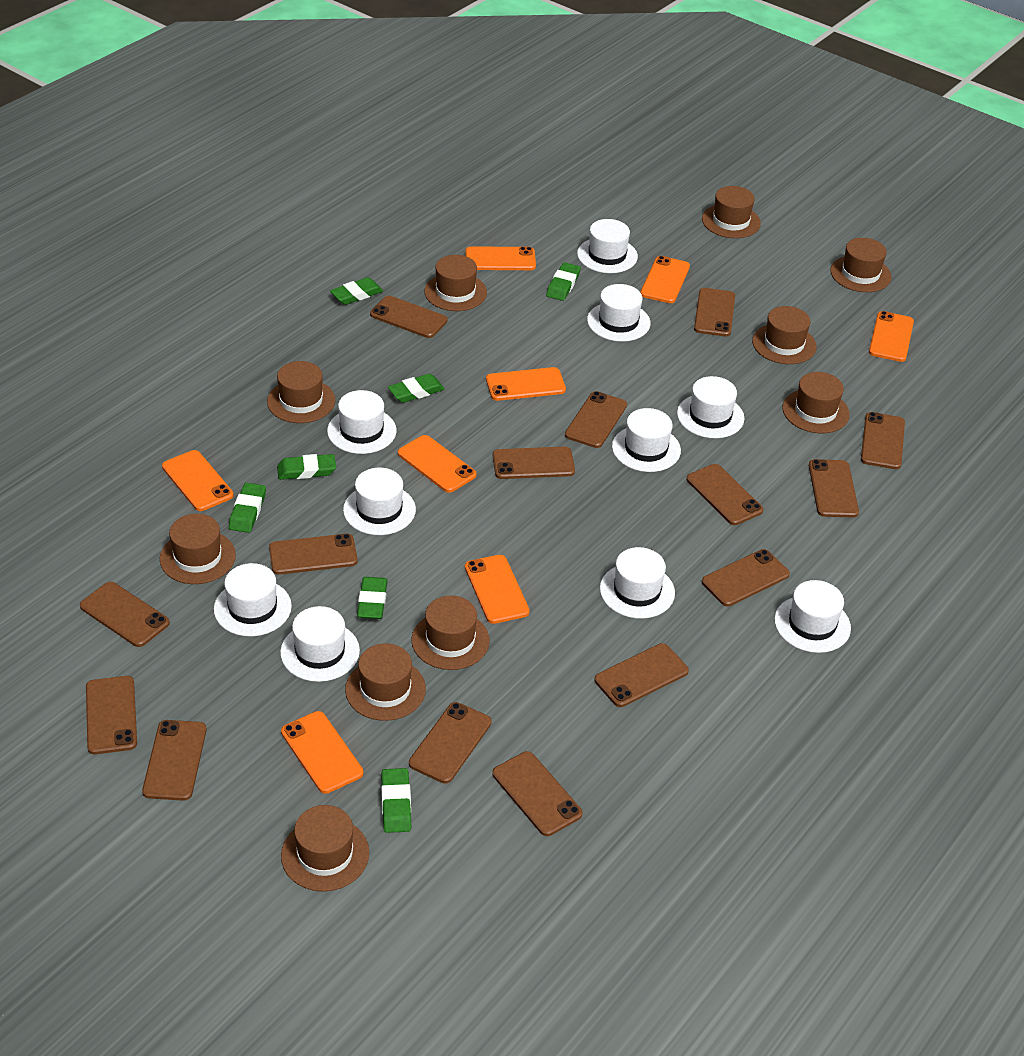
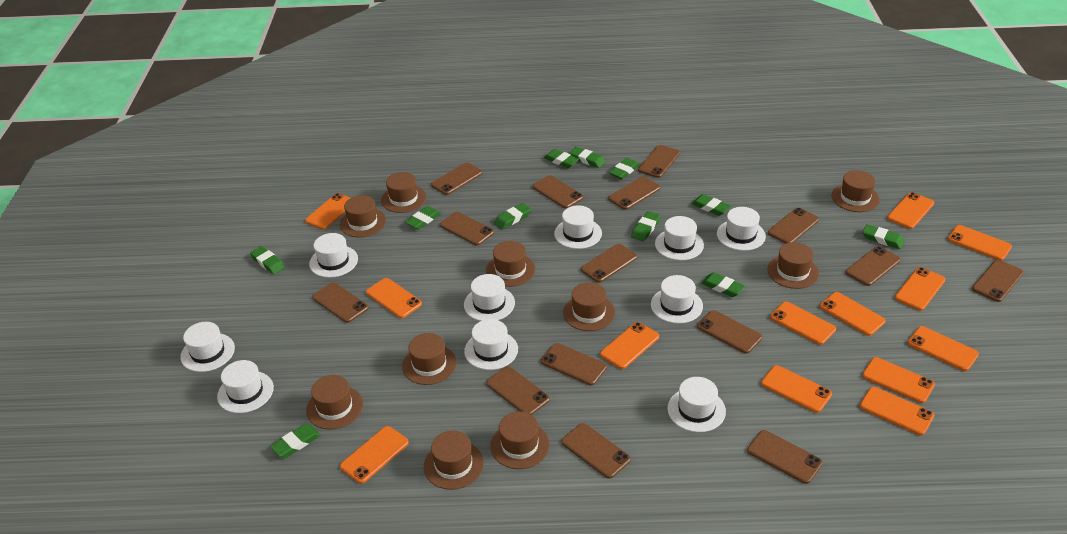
green eraser: 7 -> 11
orange phone: 8 -> 13

